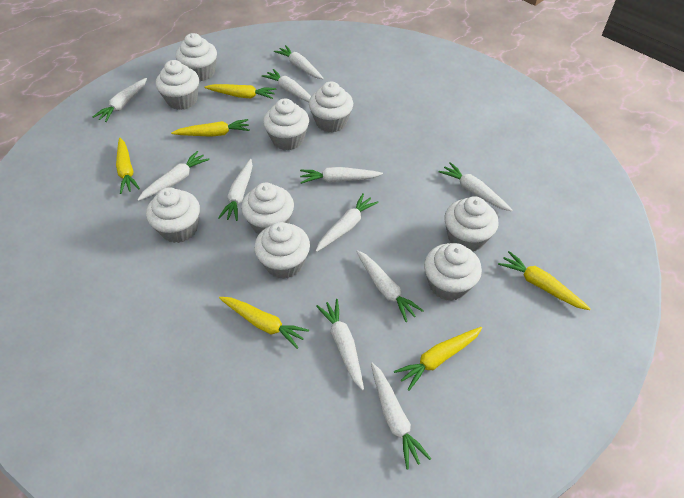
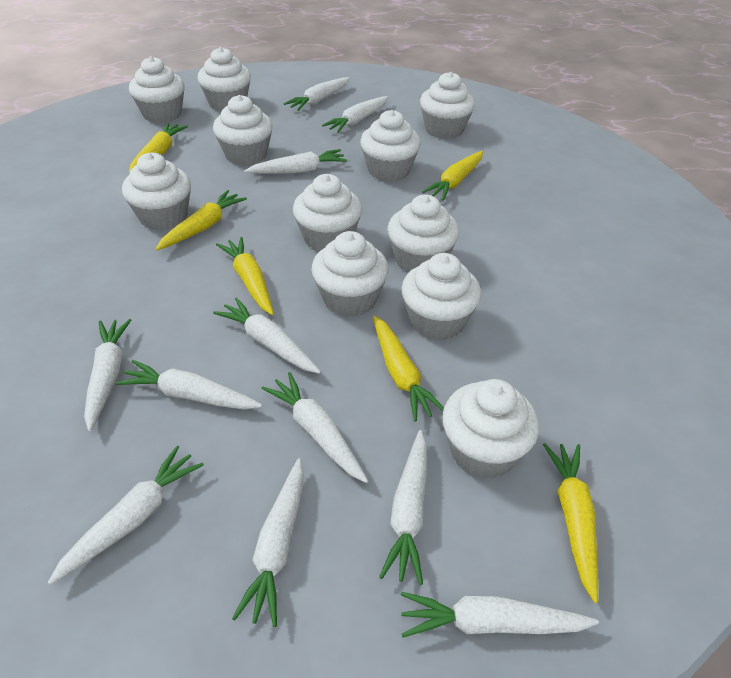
white cupcake: 9 -> 11

